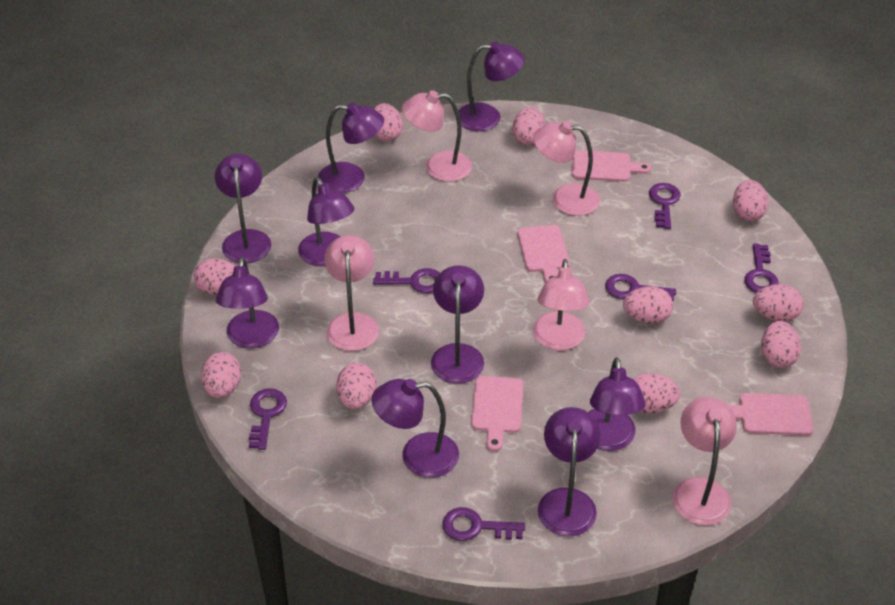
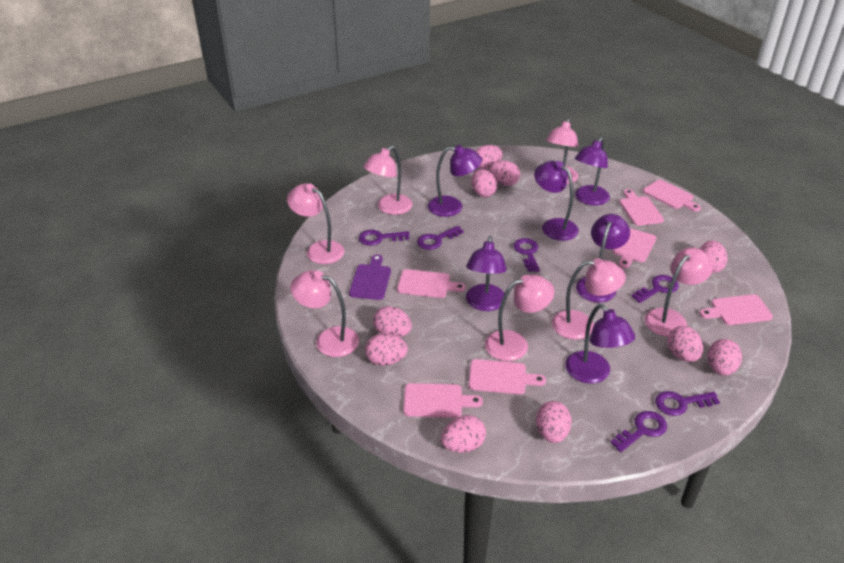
pink cutting board: 4 -> 7
pink lamp: 5 -> 7
purple cutting board: 0 -> 1
purple lamp: 9 -> 6

